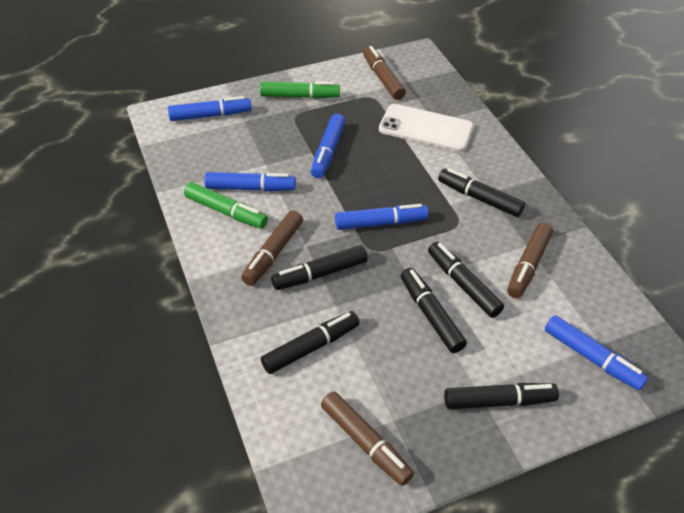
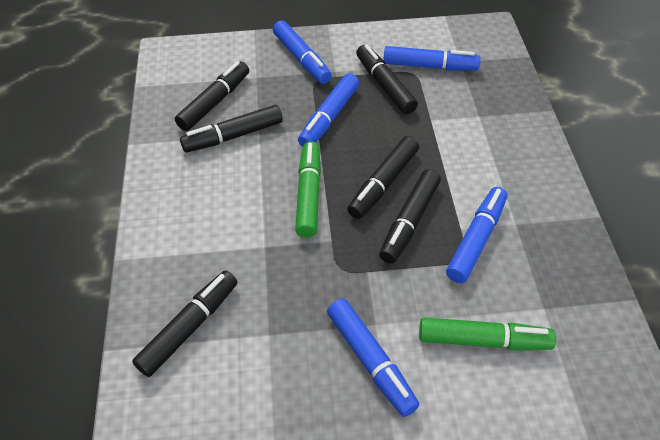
brown marker: 4 -> 0
white phone: 1 -> 0

